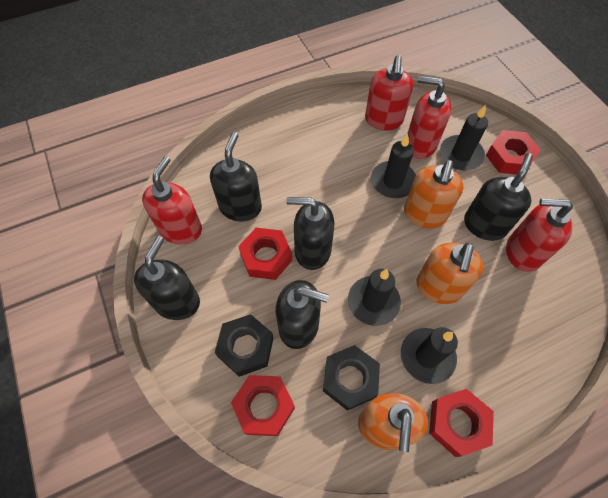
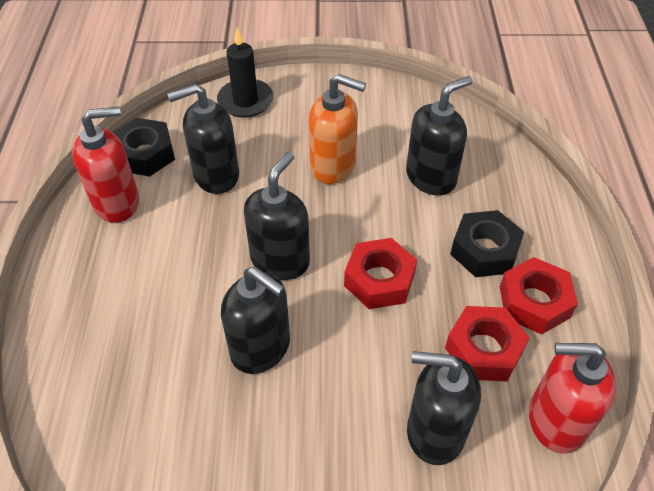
black candle: 4 -> 1
orange soap dispenser: 3 -> 1
red nut: 4 -> 3
red soap dispenser: 4 -> 2

